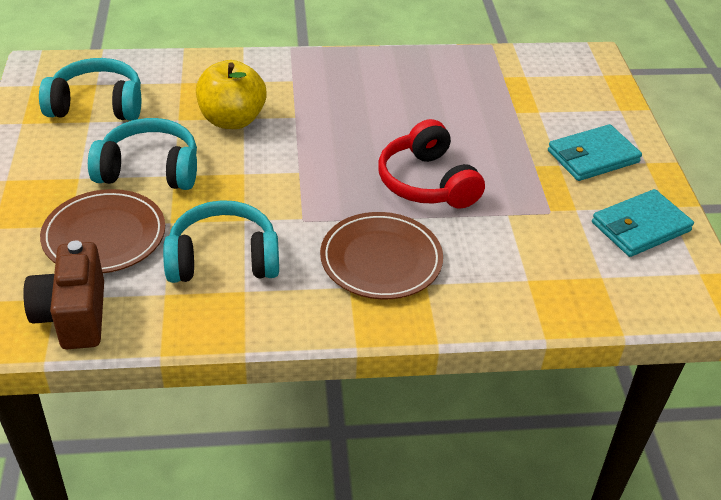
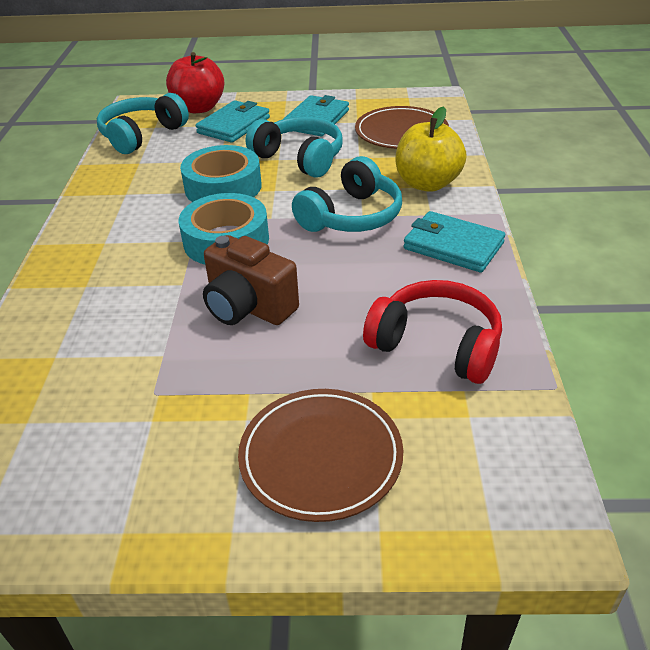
red apple: 0 -> 1
turquoise tape: 0 -> 2
turquoise wallet: 2 -> 3

